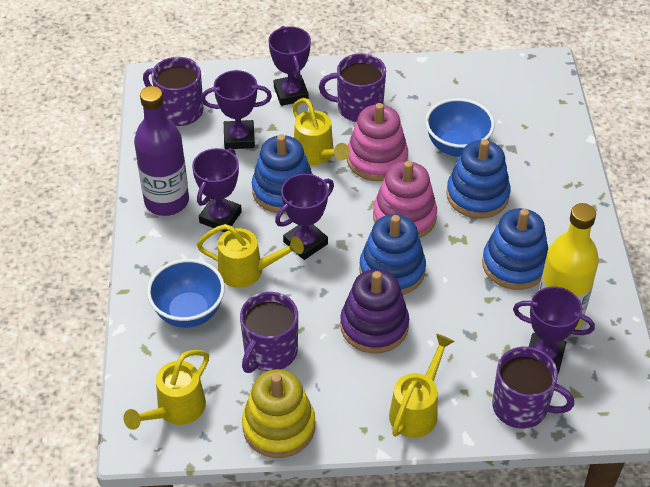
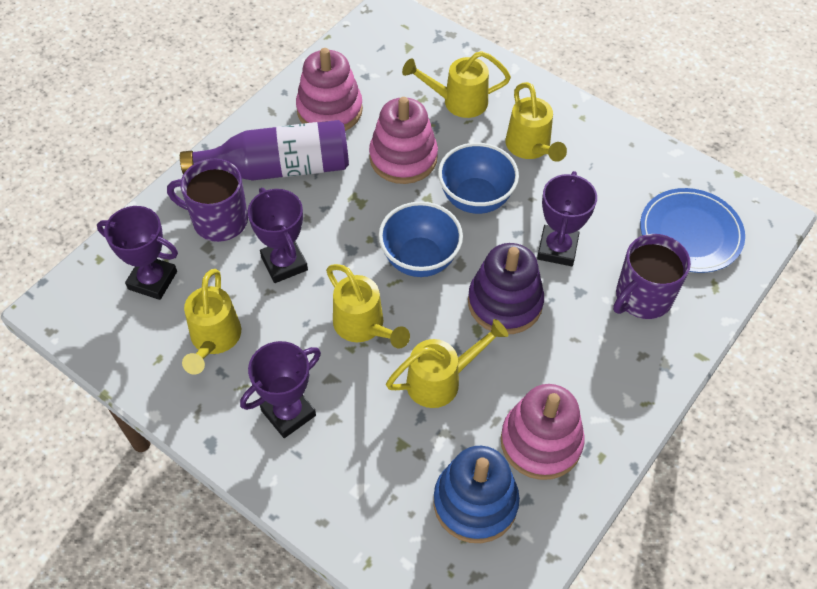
blue plate: 0 -> 1
blue stacking toy: 4 -> 1
pink stacking toy: 2 -> 3
purple mug: 4 -> 2
purple trophy: 5 -> 4
yellow bottle: 1 -> 0
yellow stacking toy: 1 -> 0
yellow watering can: 4 -> 5

